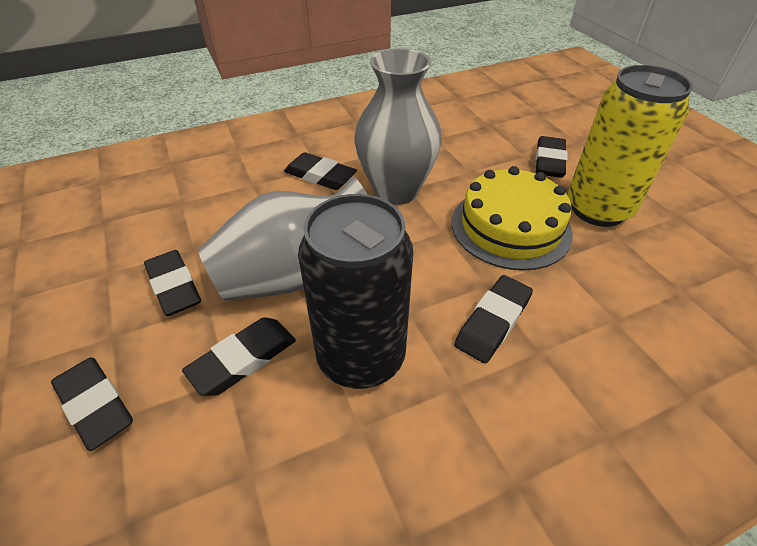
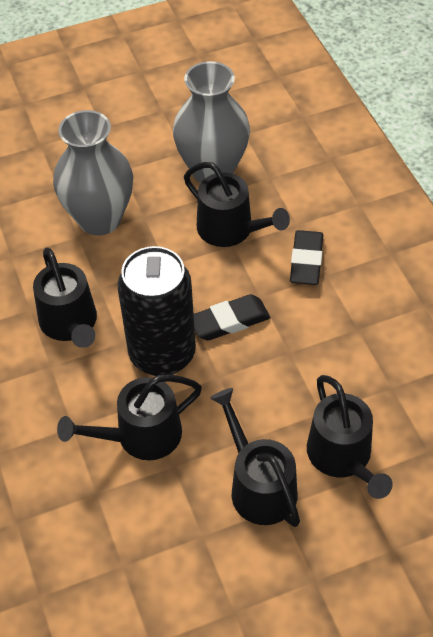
black eraser: 6 -> 2
black watering can: 0 -> 5
yellow cake: 1 -> 0
yellow can: 1 -> 0

